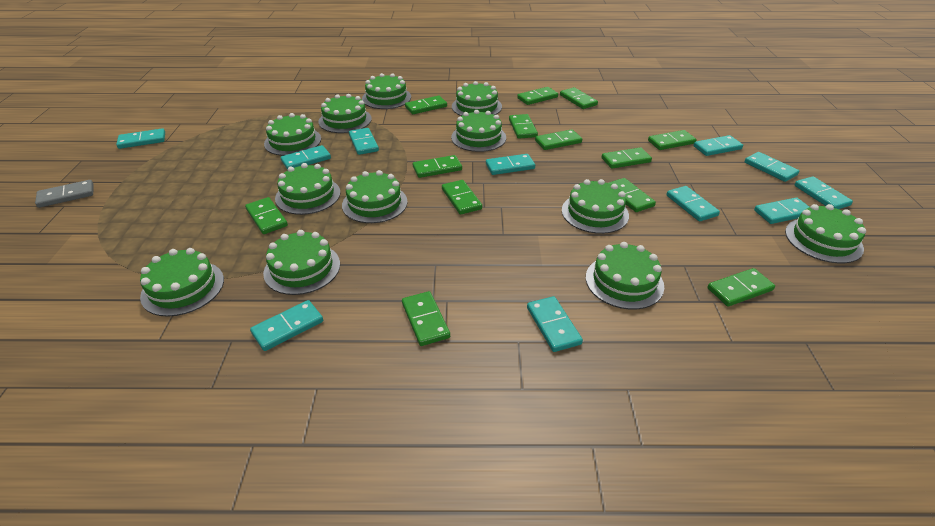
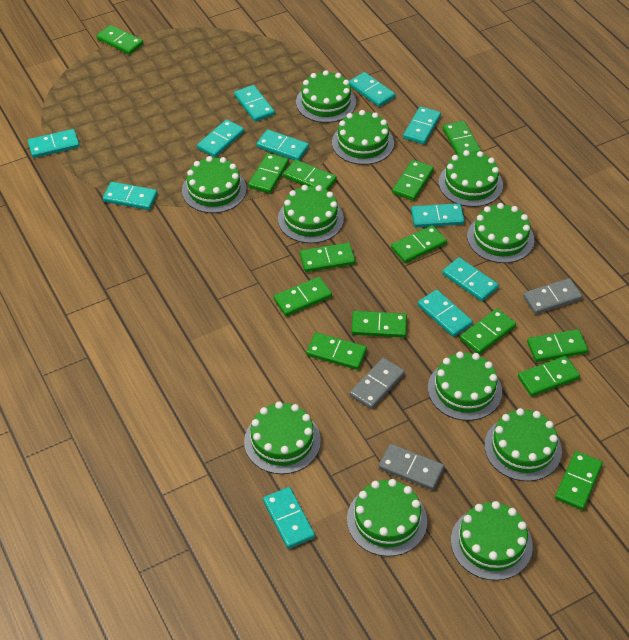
green cake: 12 -> 11
green domino: 13 -> 14
grey domino: 1 -> 3

